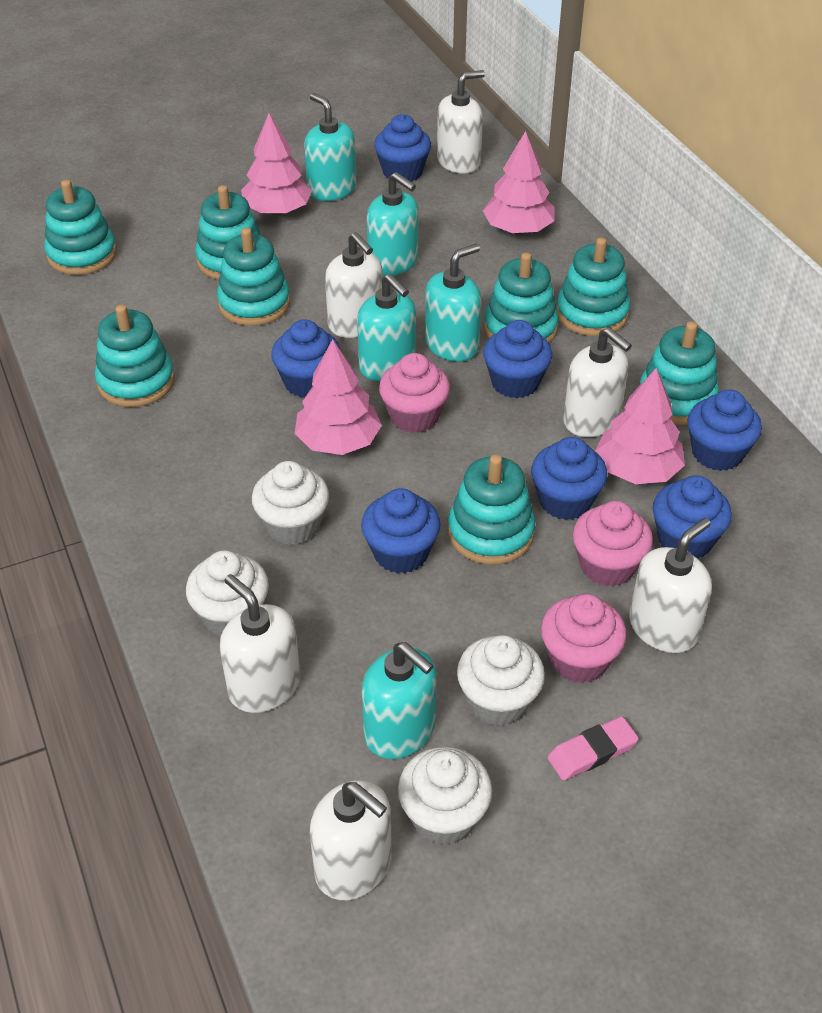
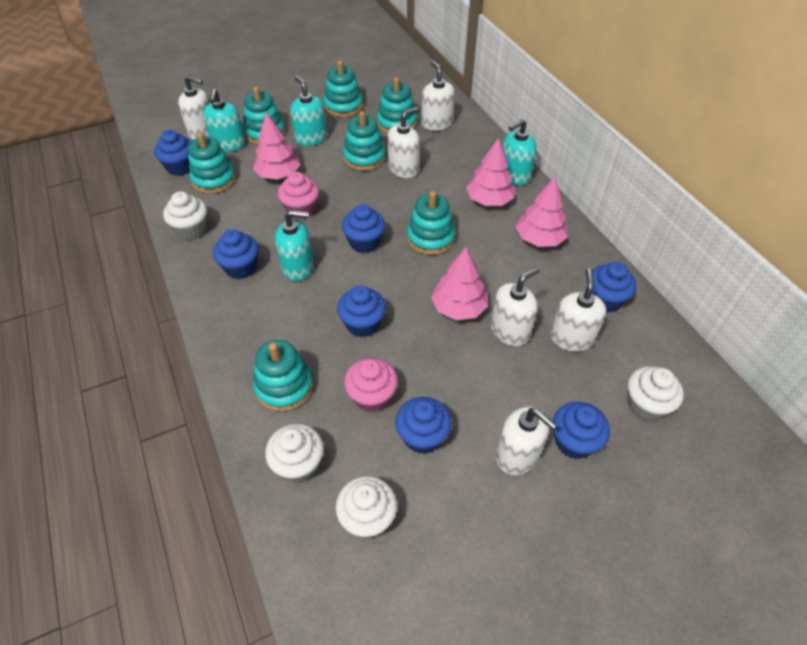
pink cupcake: 3 -> 2
pink eraser: 1 -> 0
turquoise soap dispenser: 5 -> 4
turquoise stacking toy: 8 -> 7

